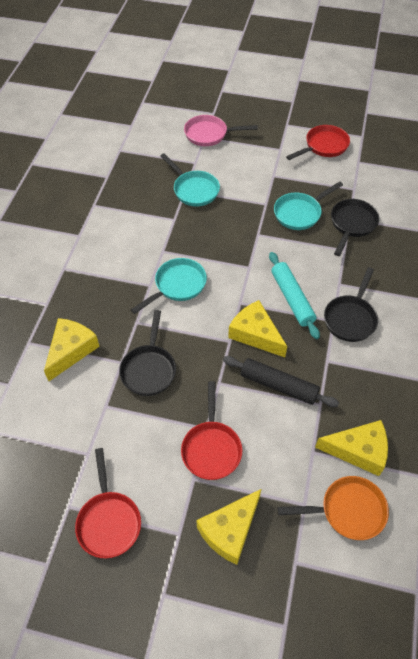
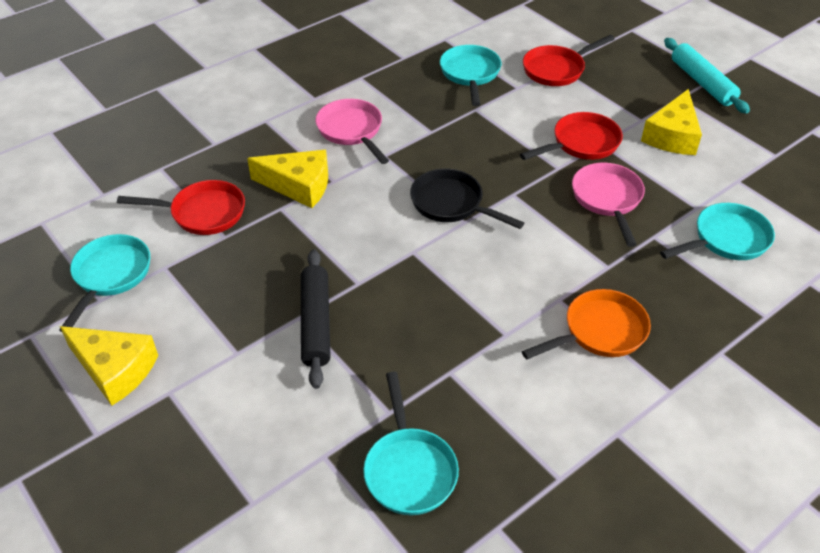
black pan: 3 -> 1
pink pan: 1 -> 2
turquoise pan: 3 -> 4
yellow cheese: 4 -> 3

